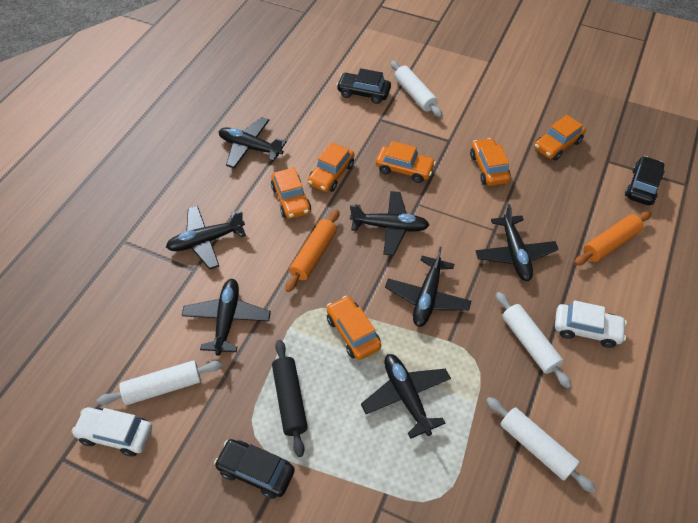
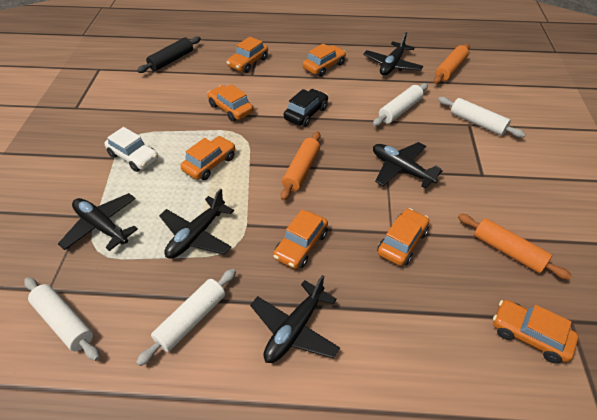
black car: 3 -> 1
black plane: 7 -> 5
orange car: 6 -> 7
orange rolling pin: 2 -> 3
white car: 2 -> 1

